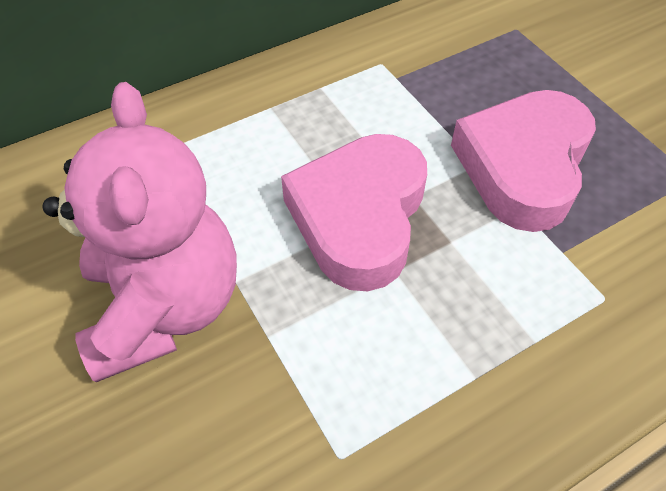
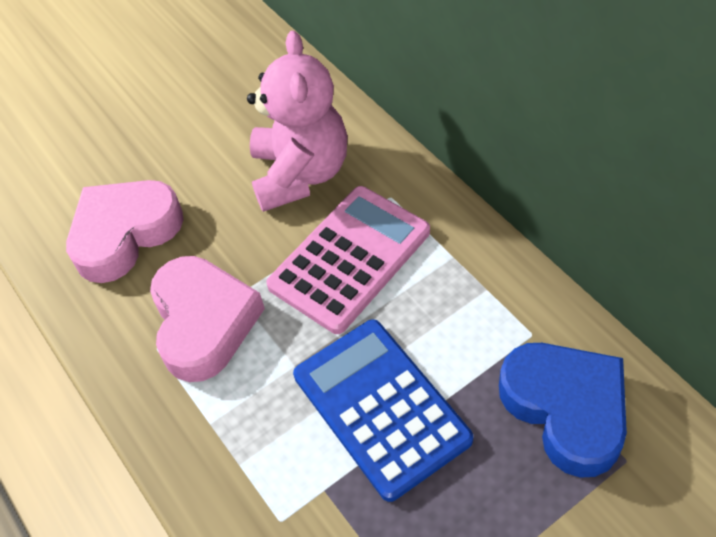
blue calculator: 0 -> 1
blue heart: 0 -> 1
pink calculator: 0 -> 1

